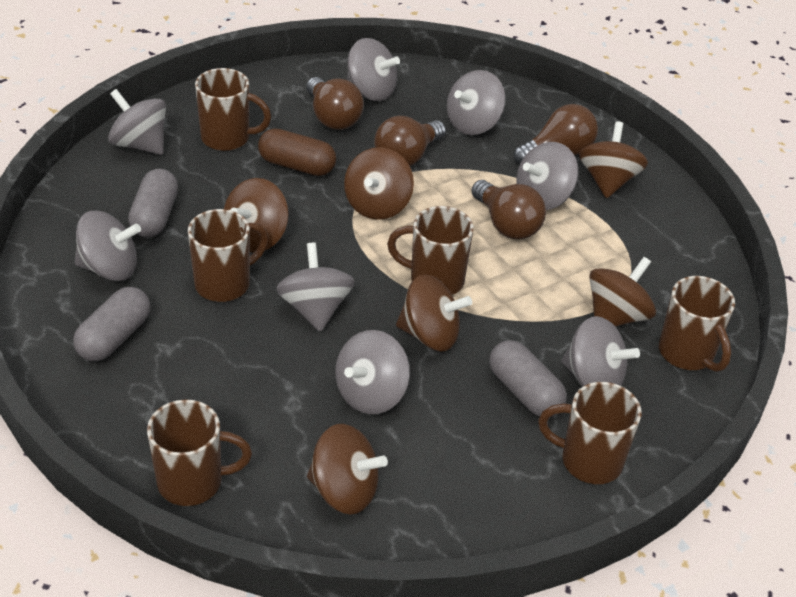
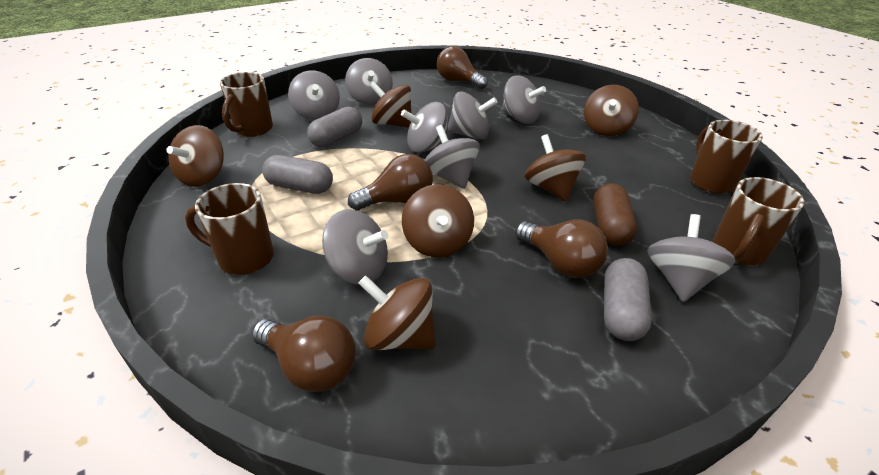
brown mug: 6 -> 4

